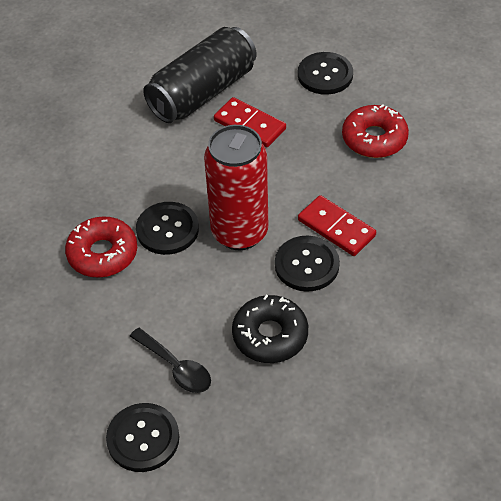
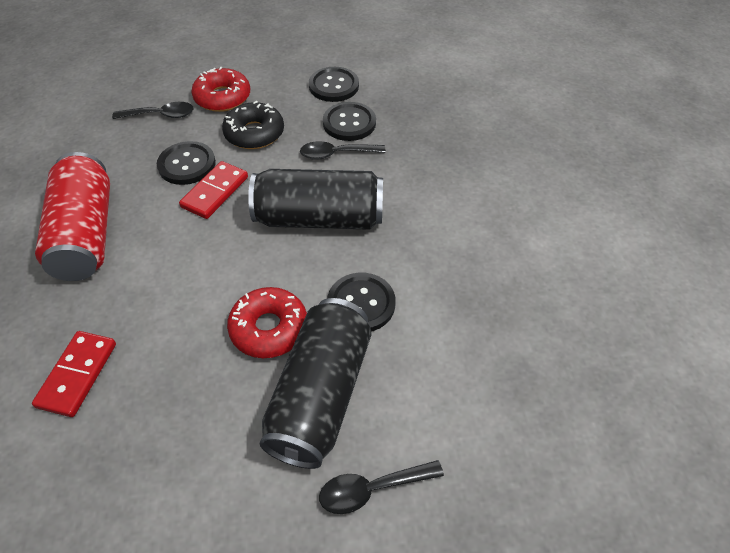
black can: 1 -> 2
black spoon: 1 -> 3

